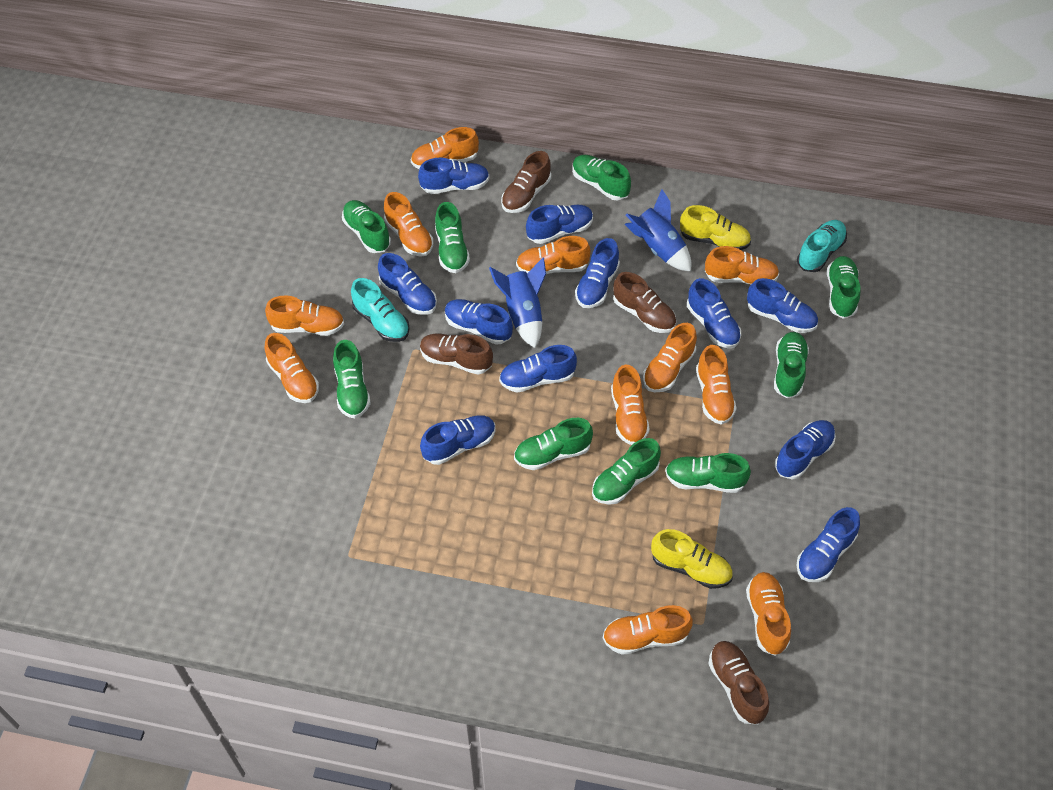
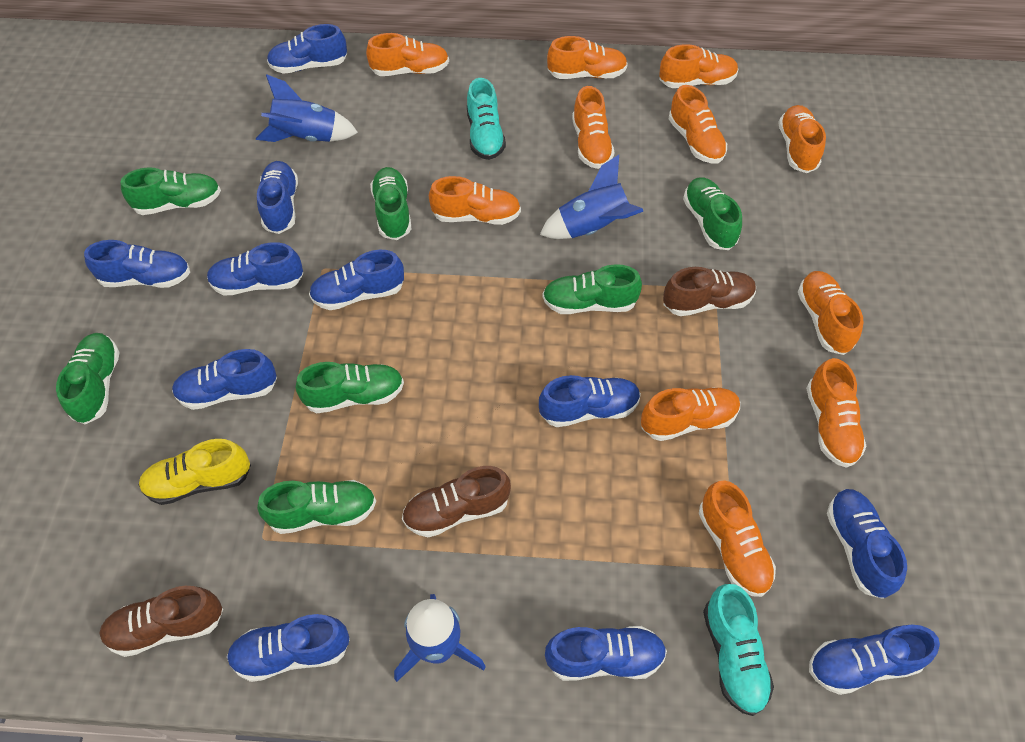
blue rocket: 2 -> 3
brown shoe: 4 -> 3
green shoe: 9 -> 7
yellow shoe: 2 -> 1

